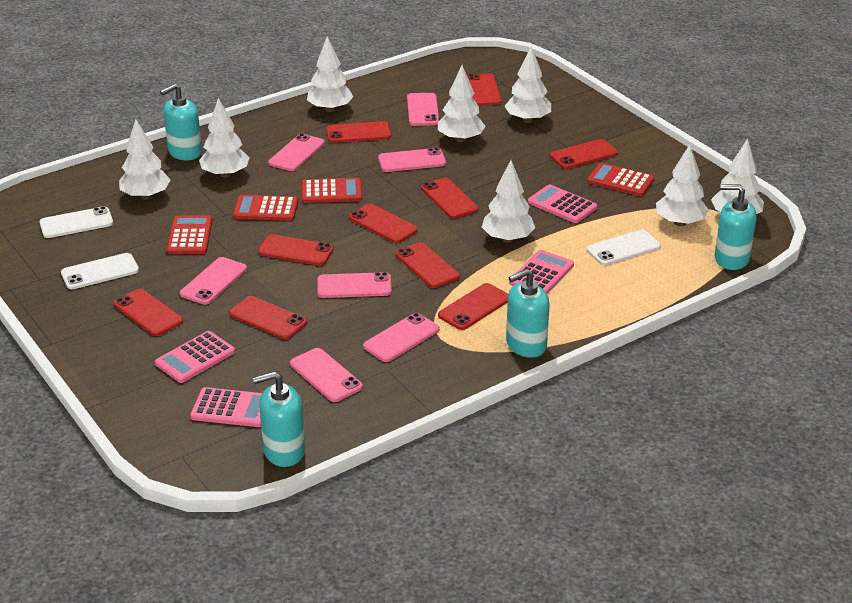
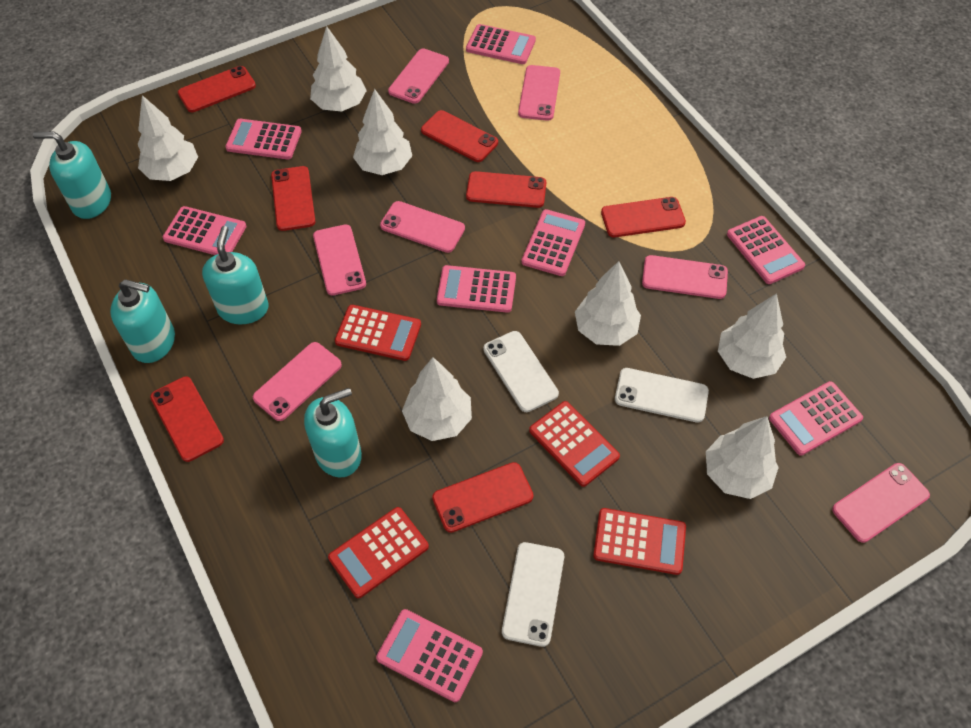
pink calculator: 4 -> 8
red phone: 10 -> 7
white tree: 8 -> 7

